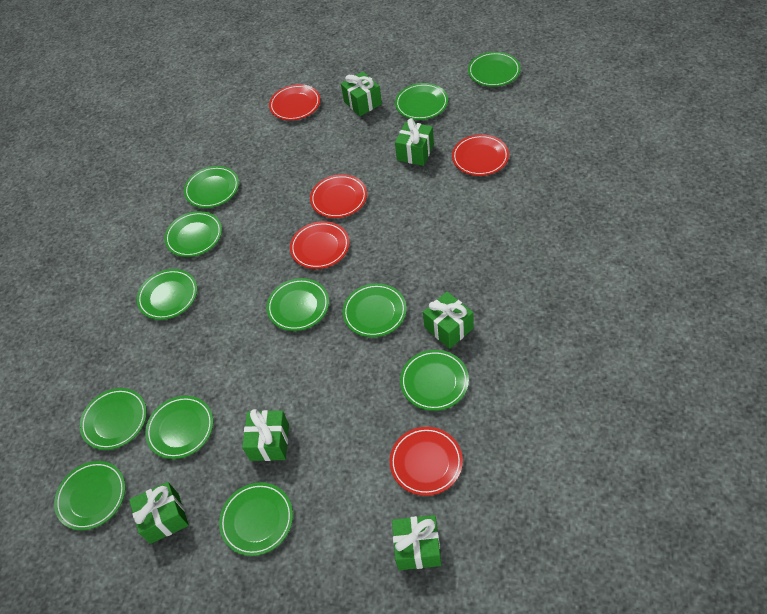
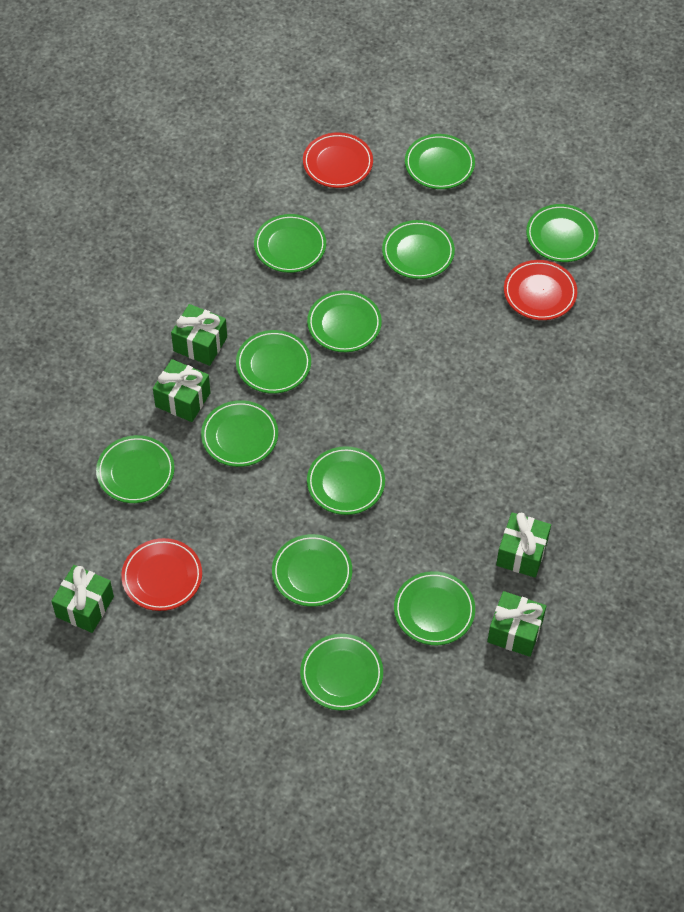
green gift: 6 -> 5
red plate: 5 -> 3

